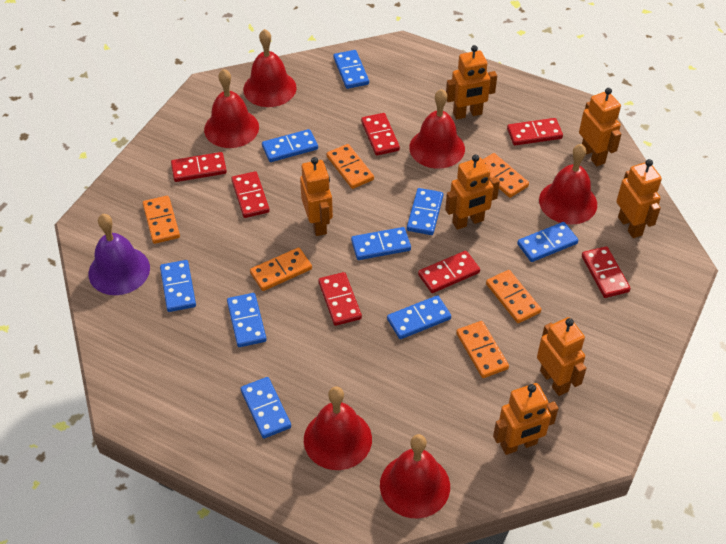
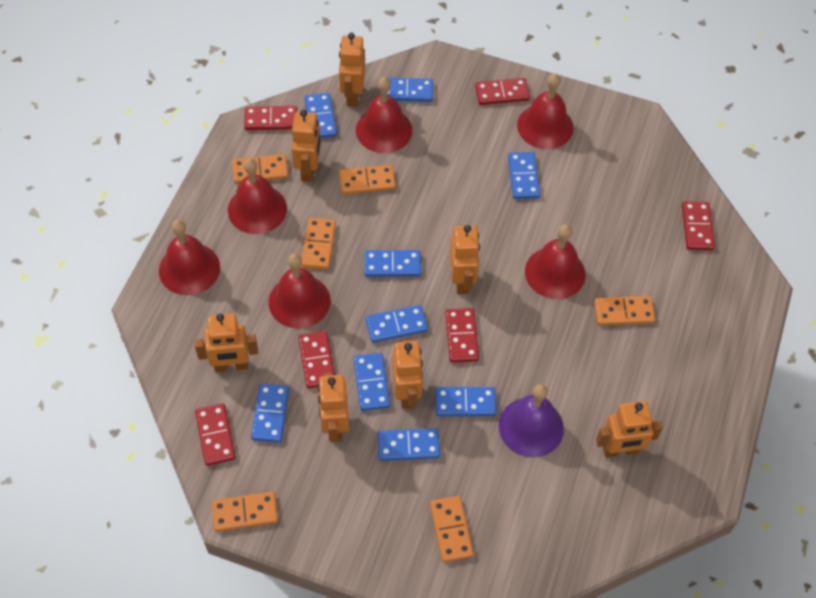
red domino: 7 -> 6

